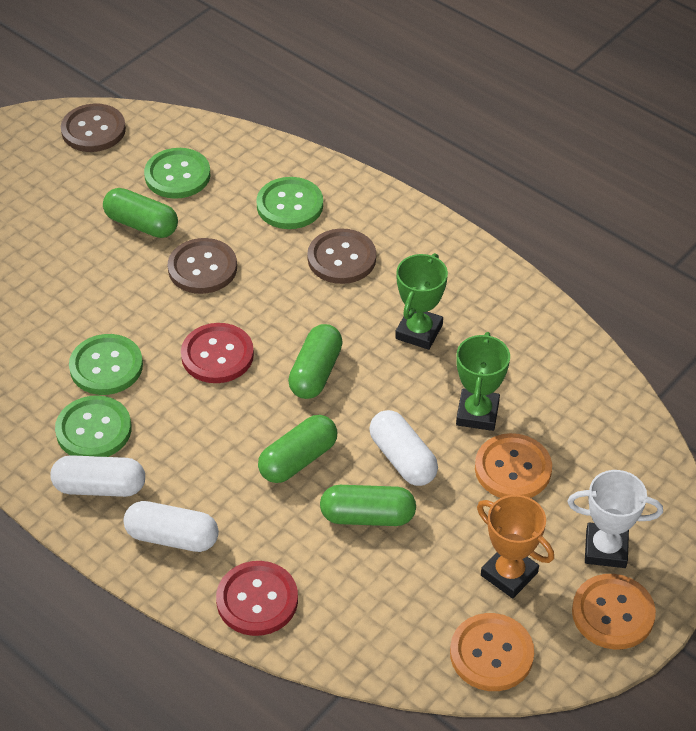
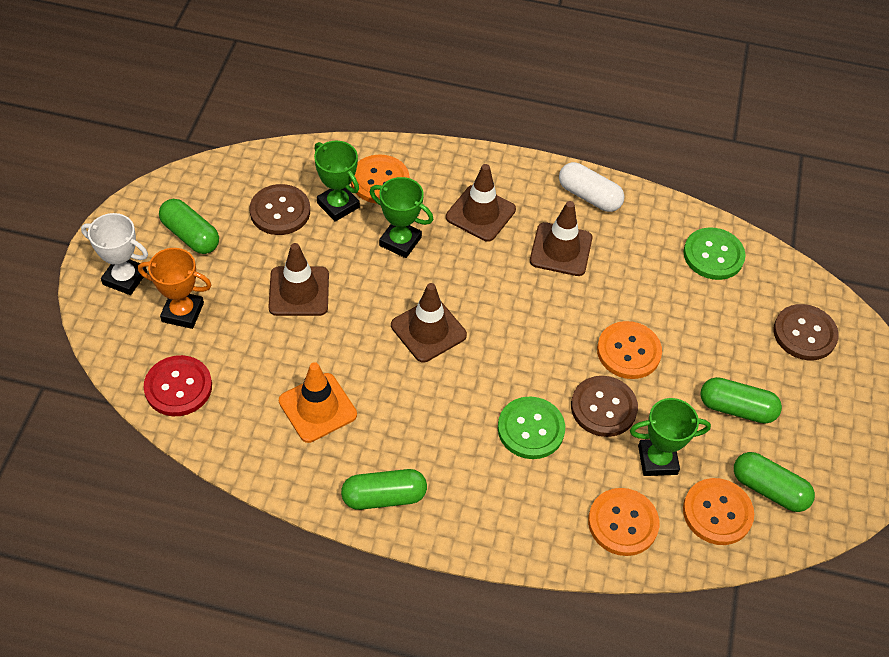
brown traffic cone: 0 -> 4
green button: 4 -> 2
green trophy: 2 -> 3
orange button: 3 -> 4
orange traffic cone: 0 -> 1
red button: 2 -> 1
white capsule: 3 -> 1

